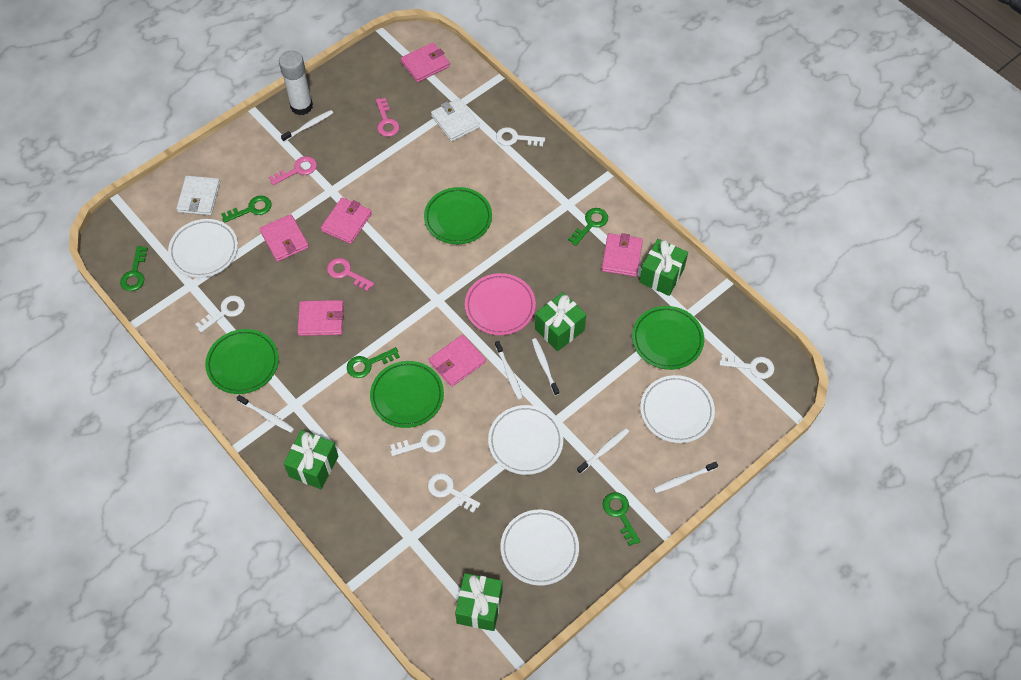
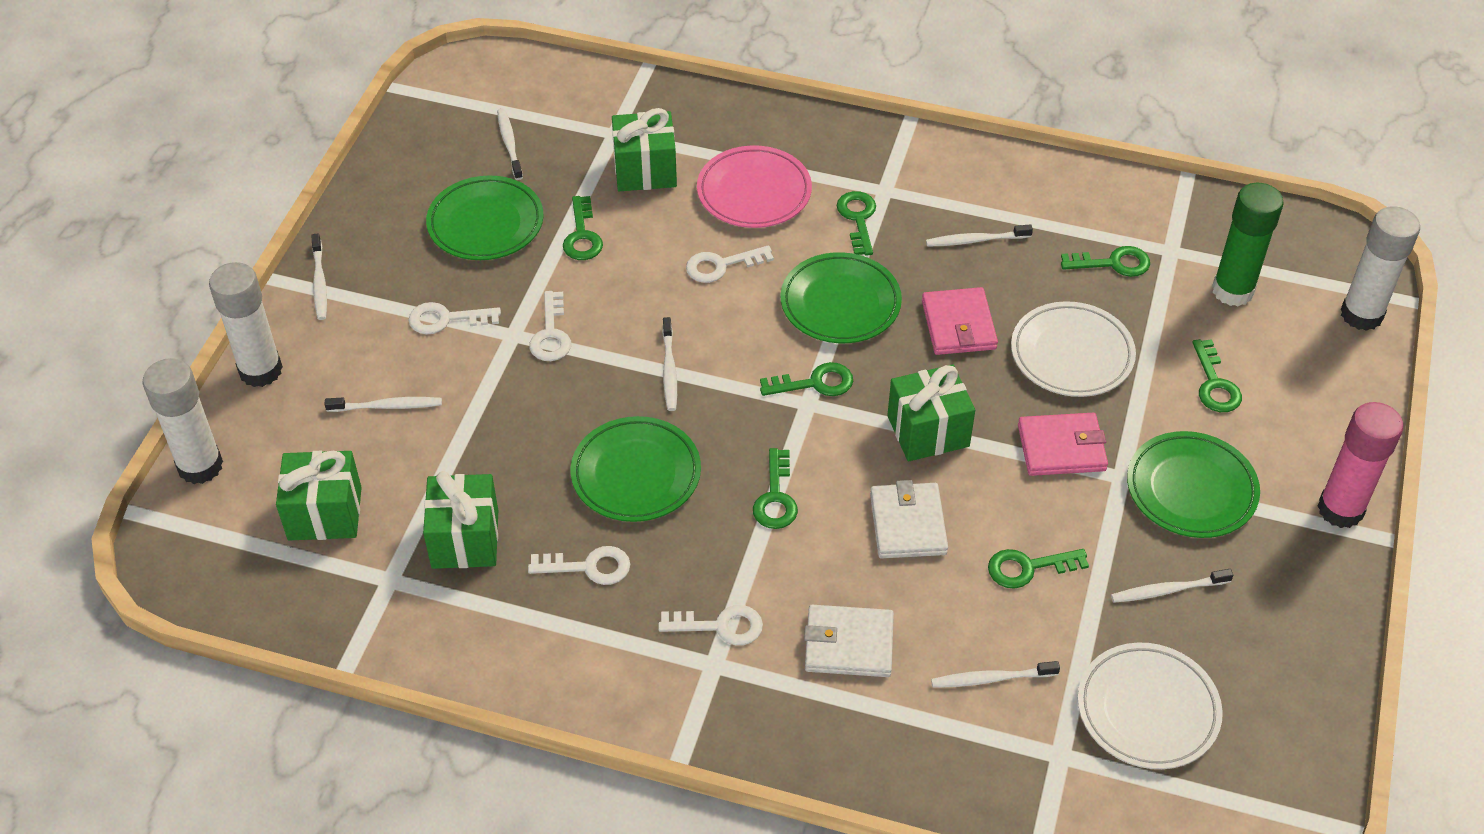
green glue stick: 0 -> 1
green key: 5 -> 7
pink glue stick: 0 -> 1
pink key: 3 -> 0
pink wallet: 6 -> 2
white glue stick: 1 -> 3
white plate: 4 -> 2
white toothbrush: 6 -> 7

